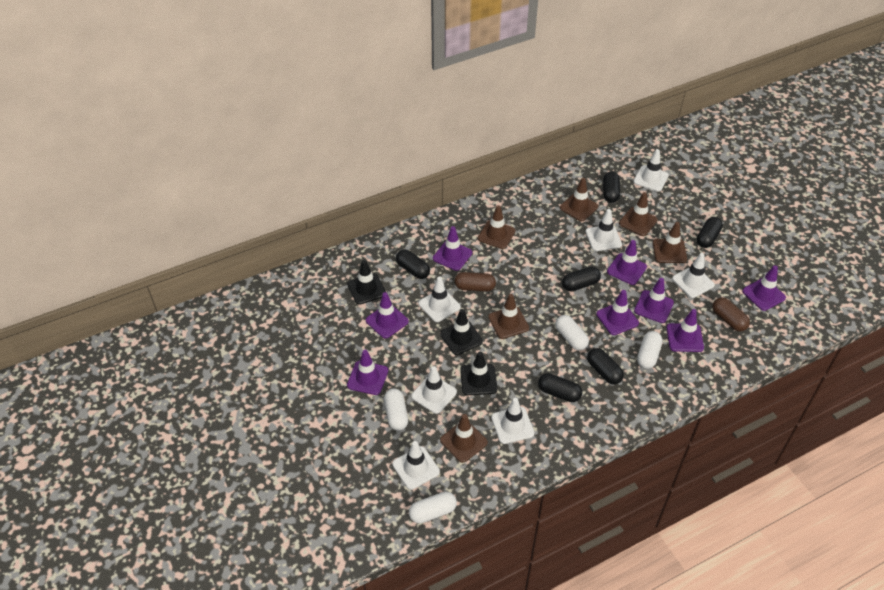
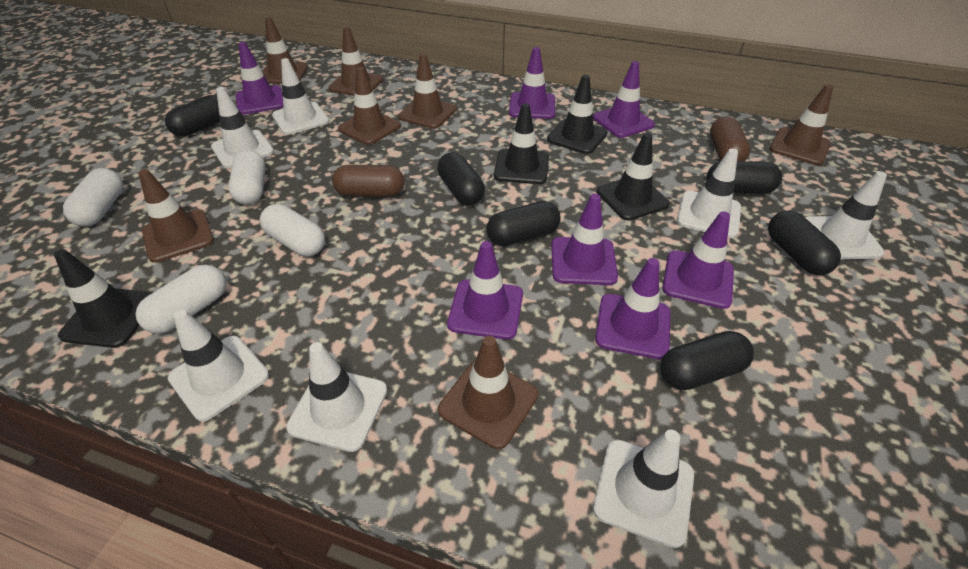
black traffic cone: 3 -> 4
brown traffic cone: 6 -> 7
purple traffic cone: 8 -> 7

